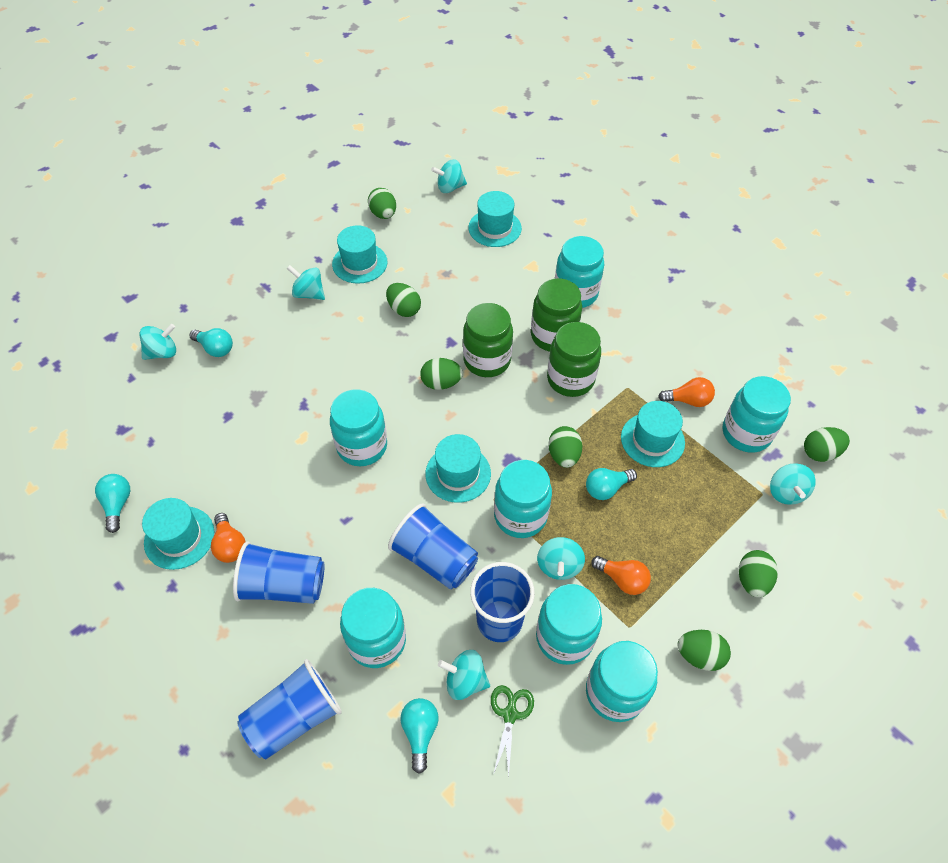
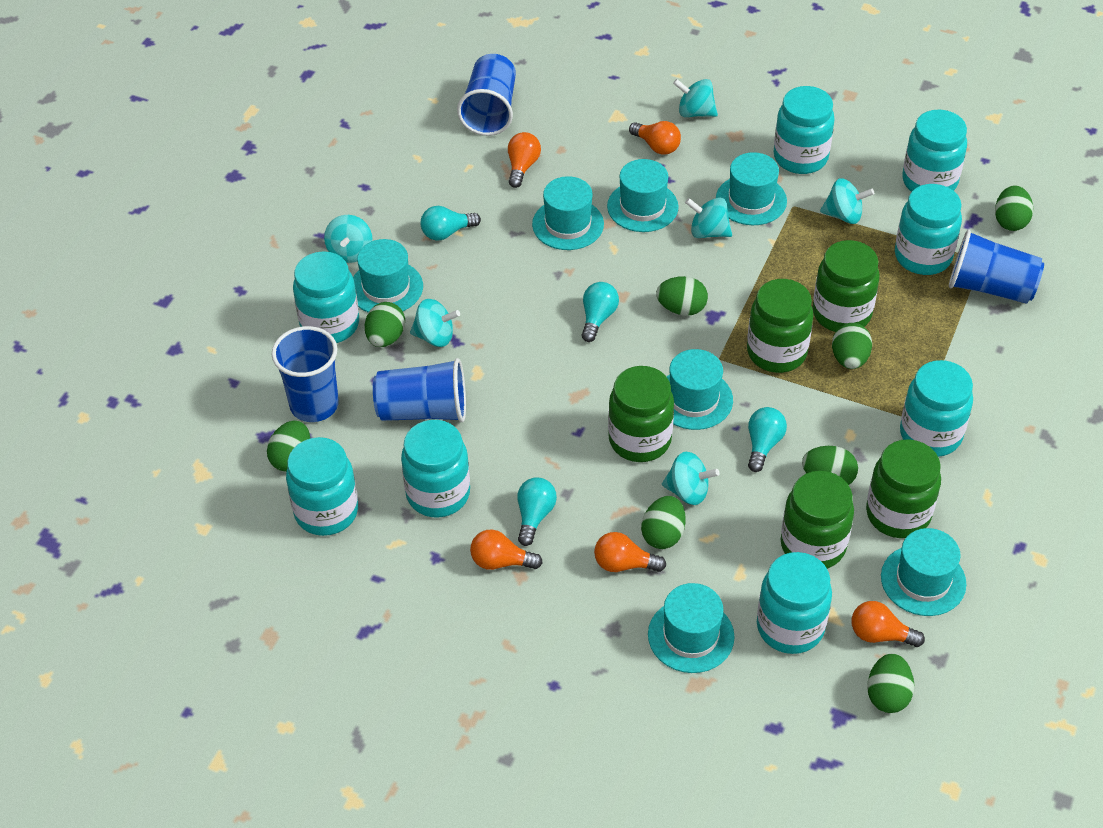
green egg: 7 -> 8
green jar: 3 -> 5
green scissors: 1 -> 0
orange light bulb: 3 -> 5
turquoise hat: 5 -> 7
turquoise jar: 7 -> 8

